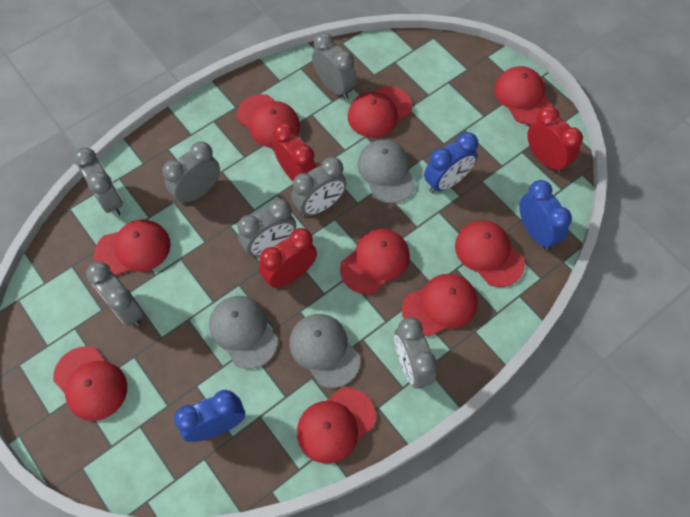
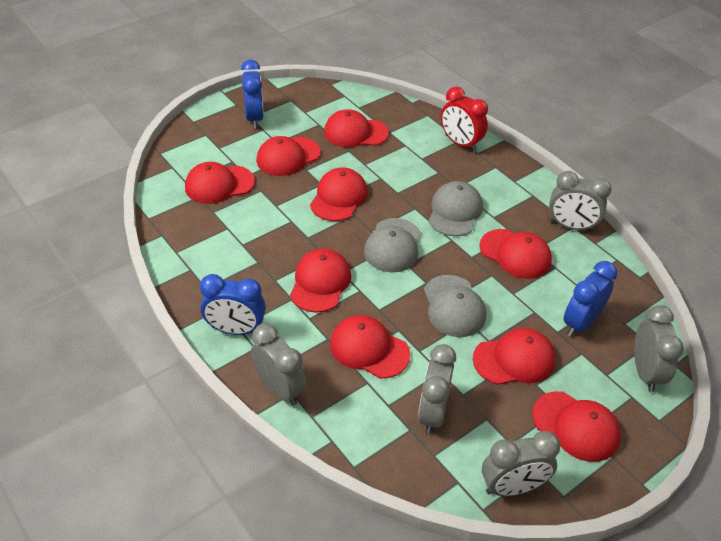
grey clock: 7 -> 5
red clock: 3 -> 1

